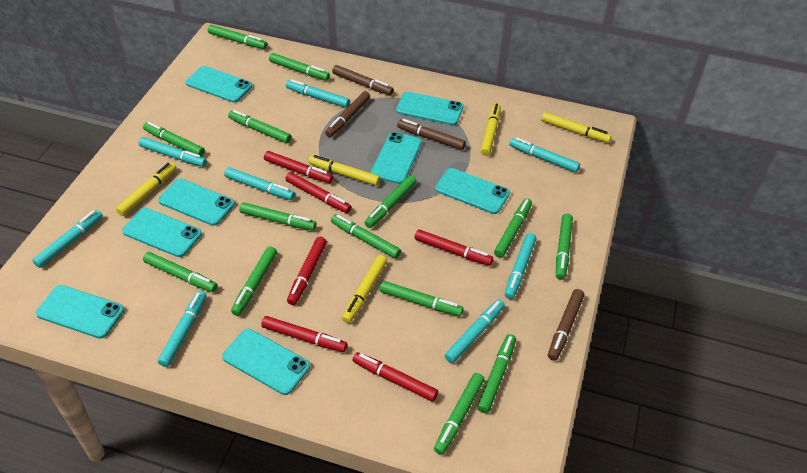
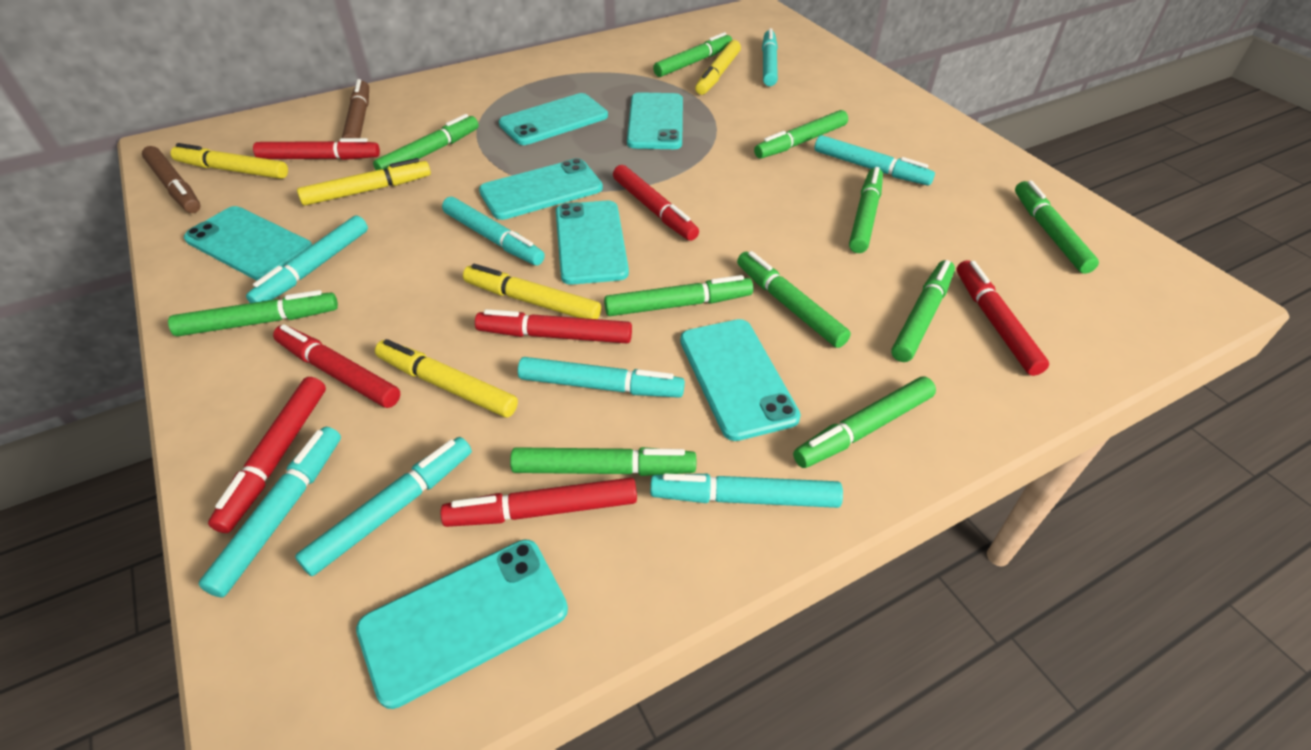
brown marker: 4 -> 2
green marker: 14 -> 11
red marker: 6 -> 7
turquoise phone: 8 -> 7

